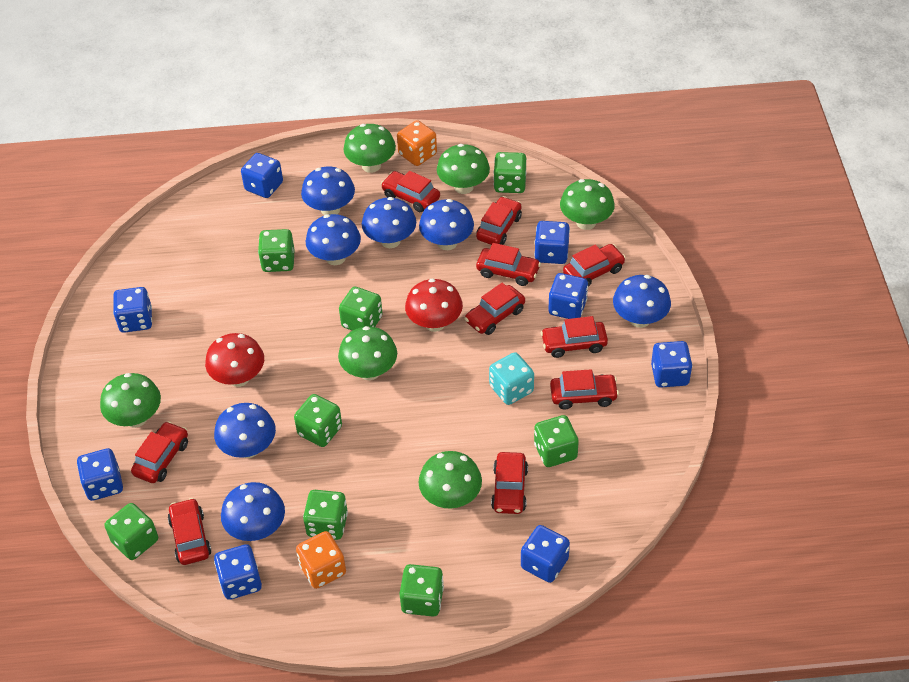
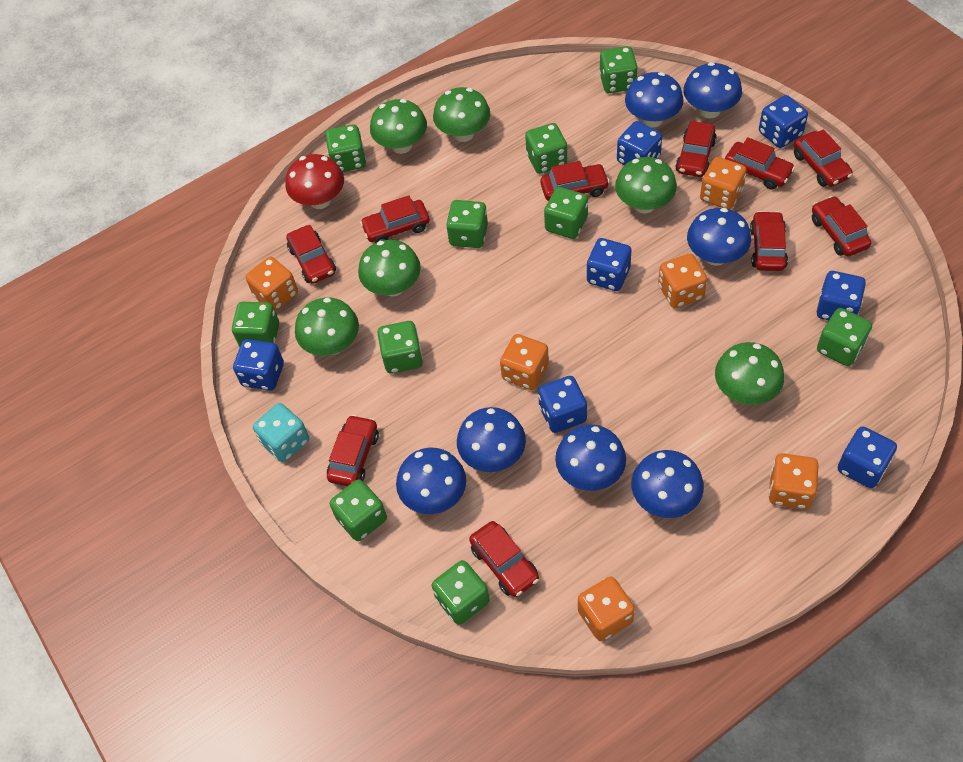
blue dice: 8 -> 7
green dice: 8 -> 10
orange dice: 2 -> 6
red mushroom: 2 -> 1

